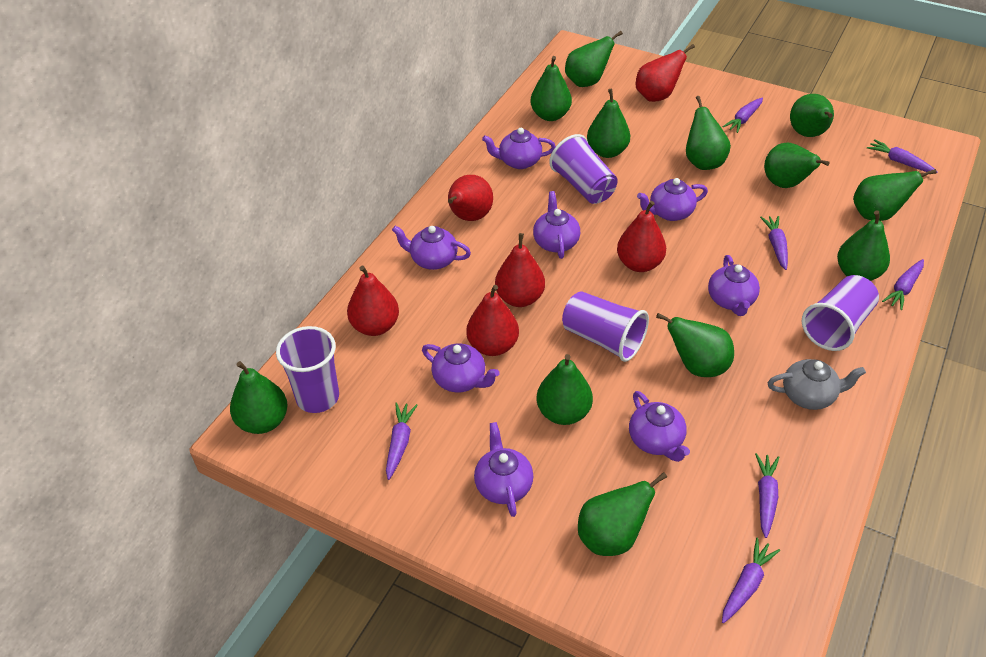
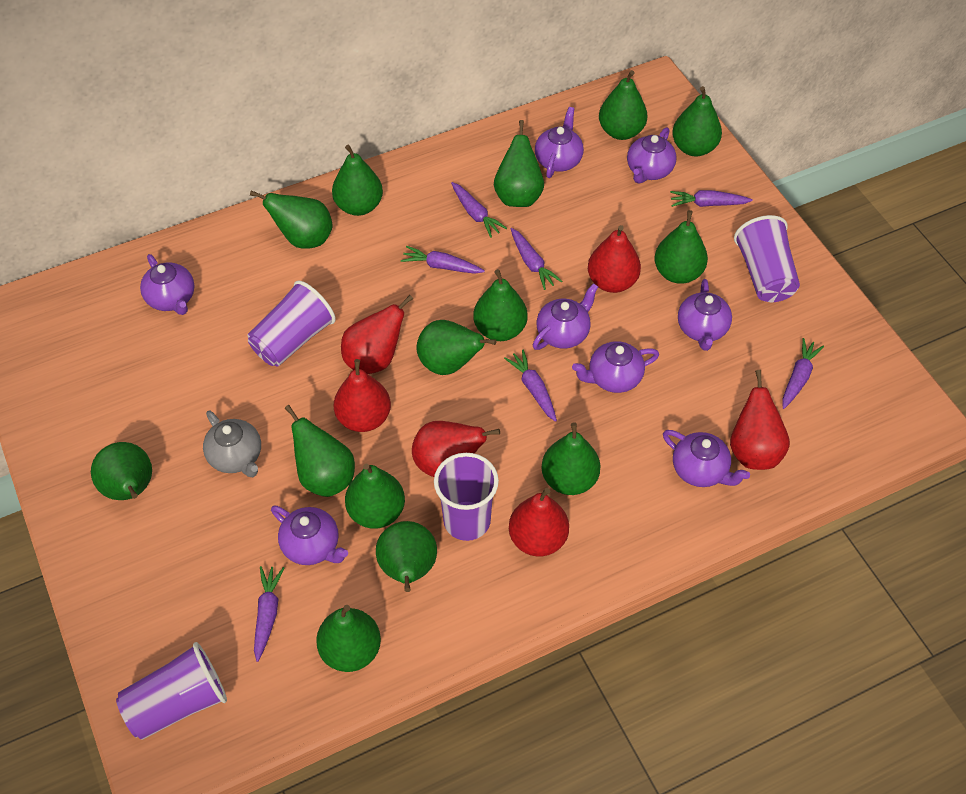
green pear: 12 -> 14

